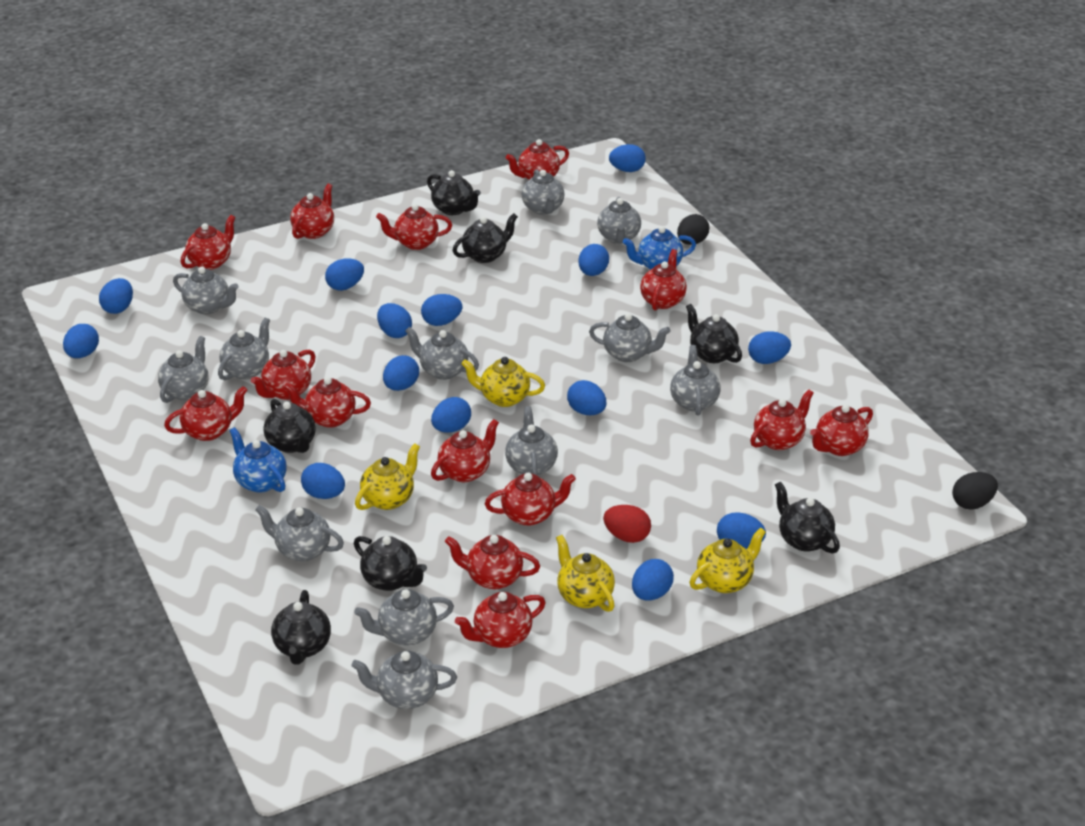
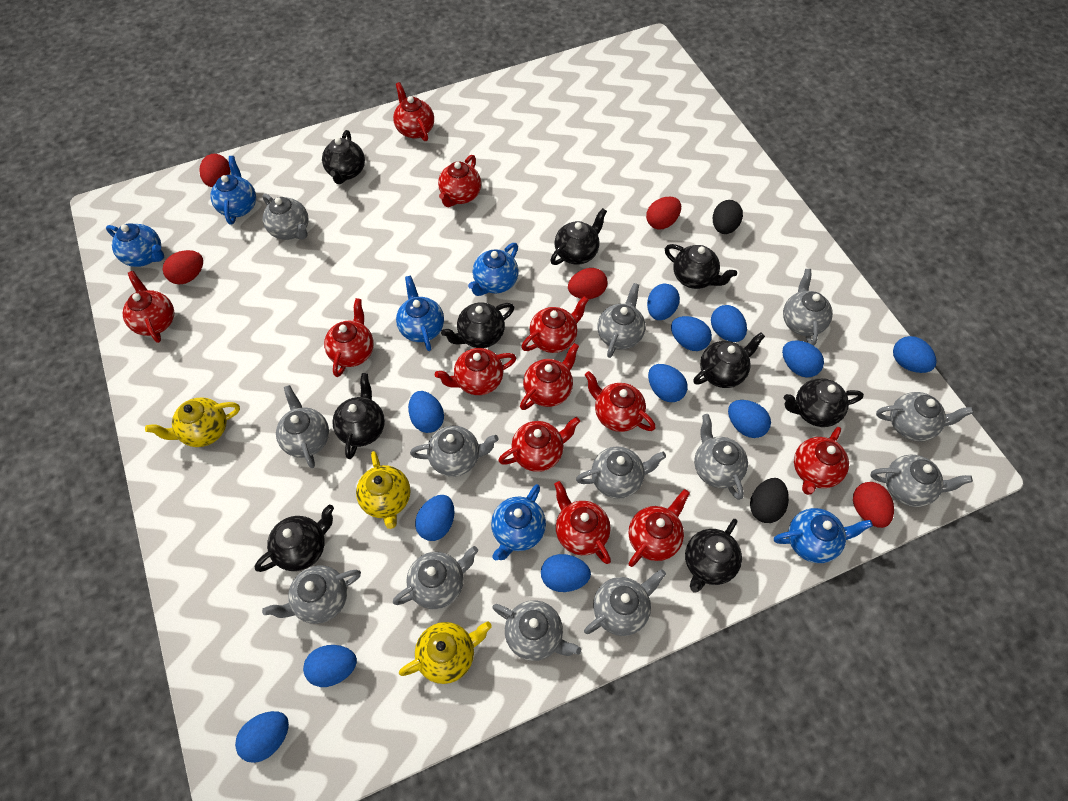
black teapot: 7 -> 9
blue egg: 14 -> 12
blue teapot: 2 -> 6
grey teapot: 12 -> 13
red egg: 1 -> 5
red teapot: 14 -> 12
yellow teapot: 4 -> 3

